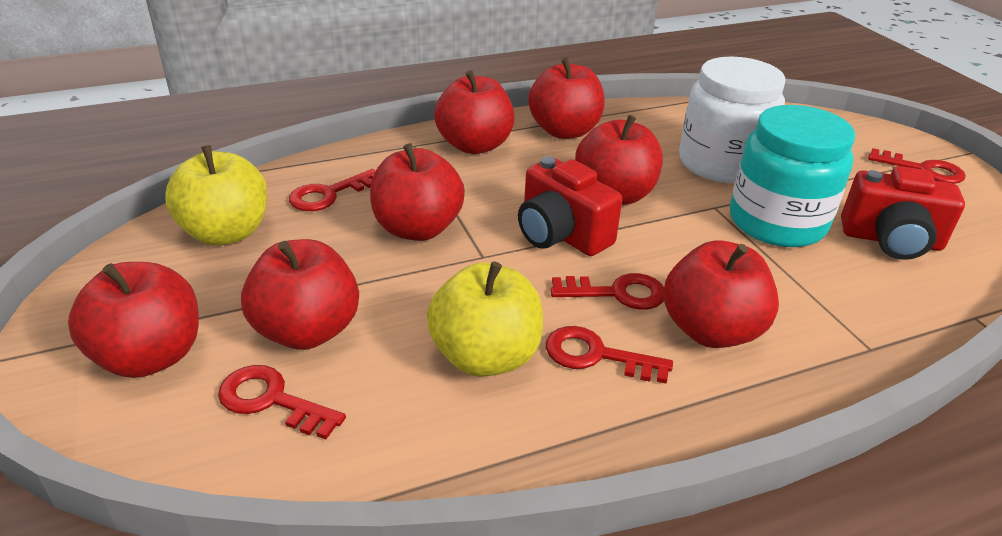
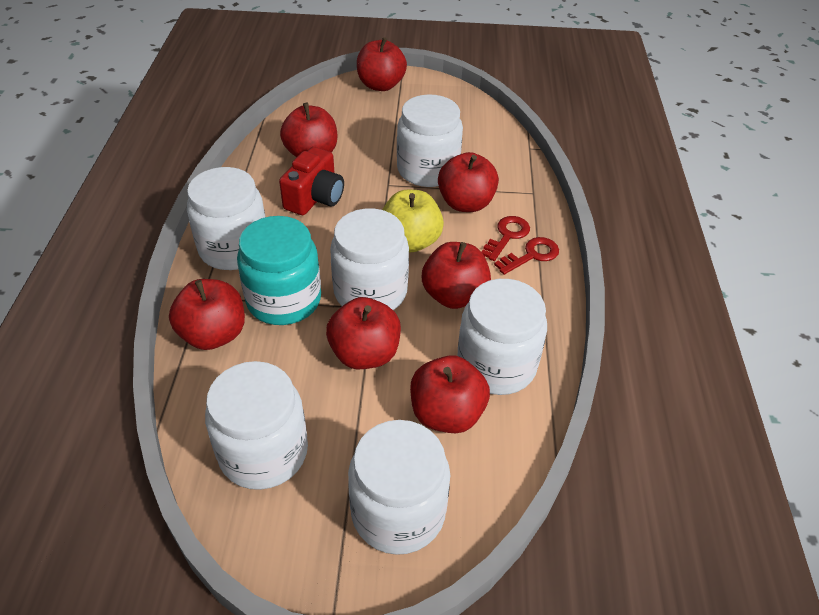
red camera: 2 -> 1
red key: 5 -> 2
white jar: 1 -> 6
yellow apple: 2 -> 1

